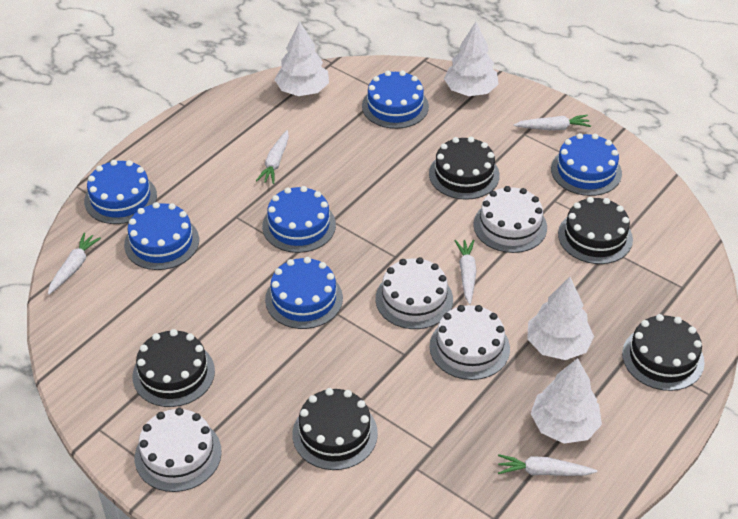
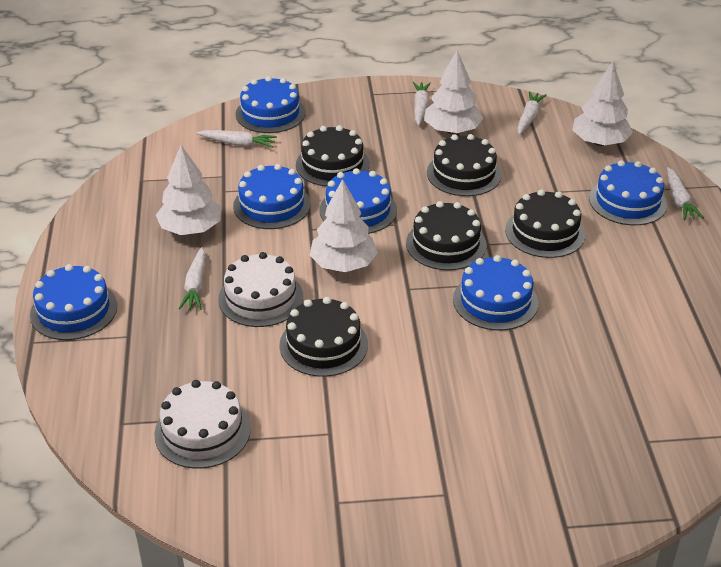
white cake: 4 -> 2

